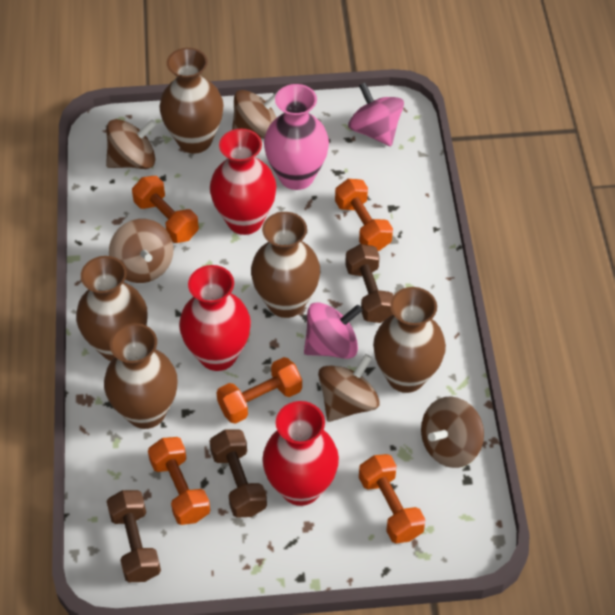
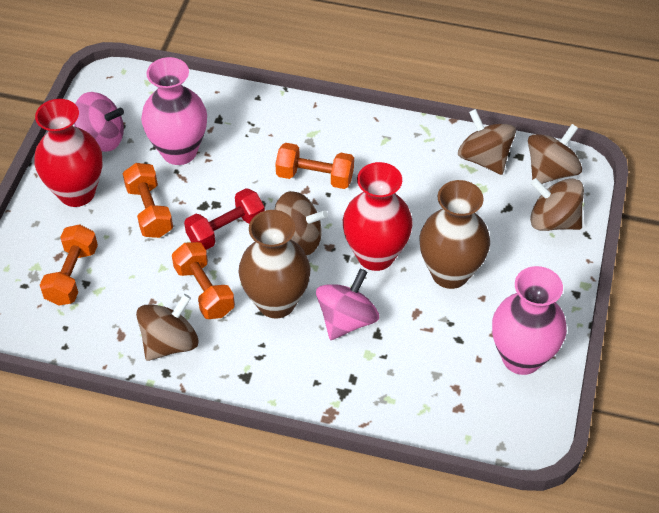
brown dumbbell: 3 -> 0
brown vase: 5 -> 2
orange dumbbell: 5 -> 4
pink vase: 1 -> 2
red dumbbell: 0 -> 1
red vase: 3 -> 2

